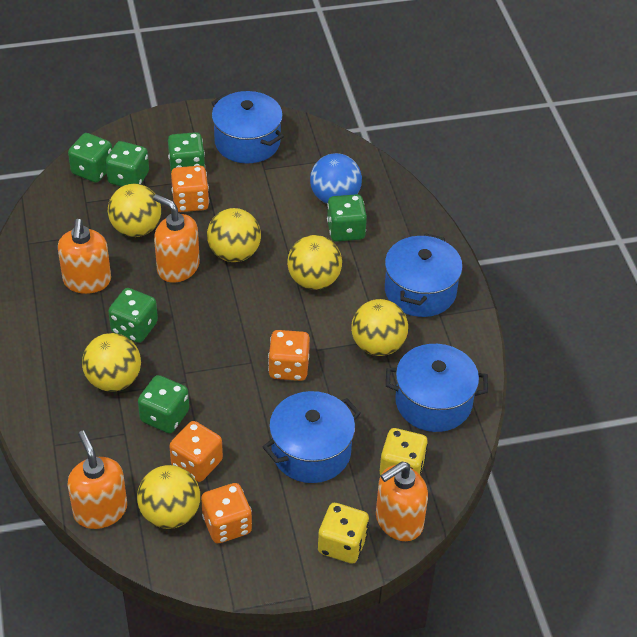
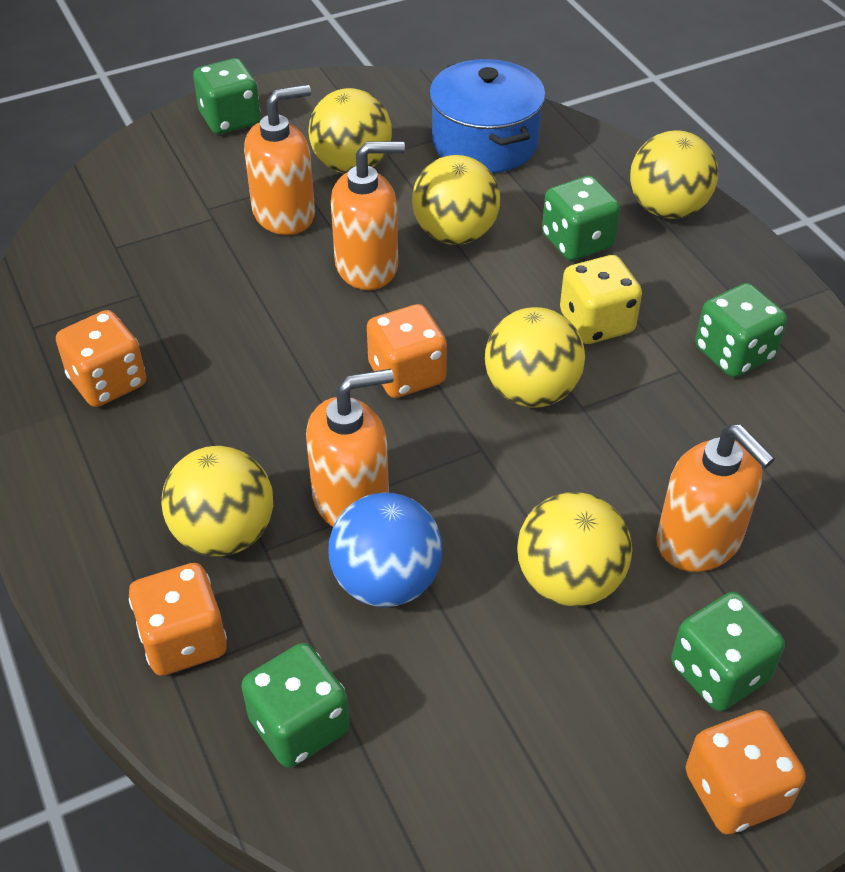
blue pot: 4 -> 1
green dice: 6 -> 5
yellow dice: 2 -> 1

